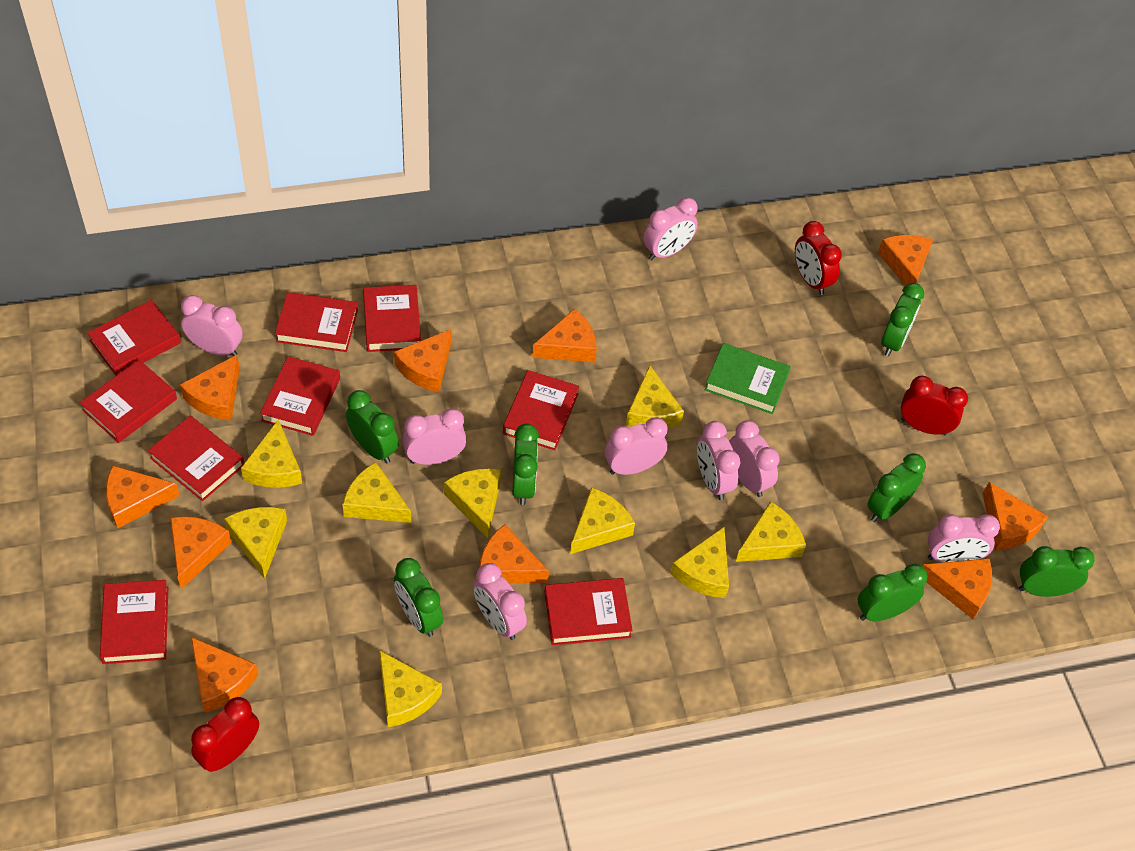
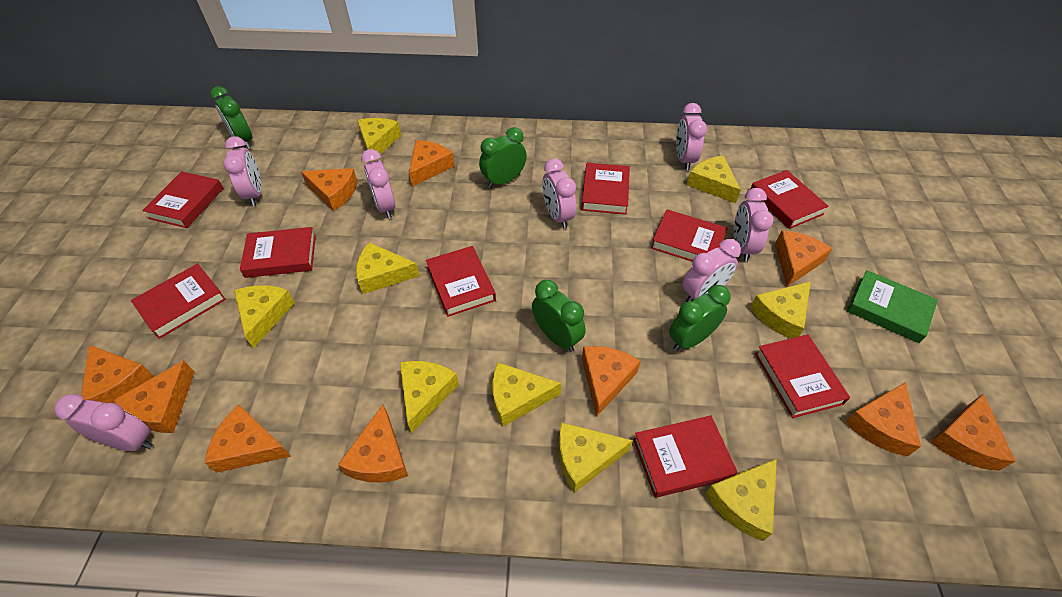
green clock: 7 -> 4
pink clock: 8 -> 7
red clock: 3 -> 0

